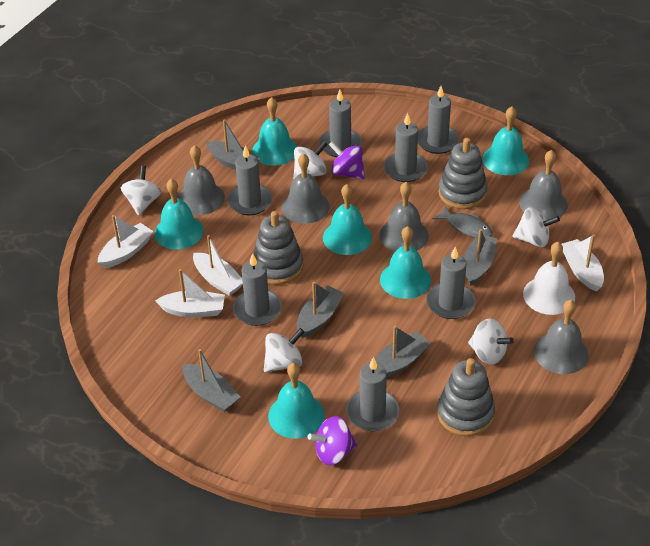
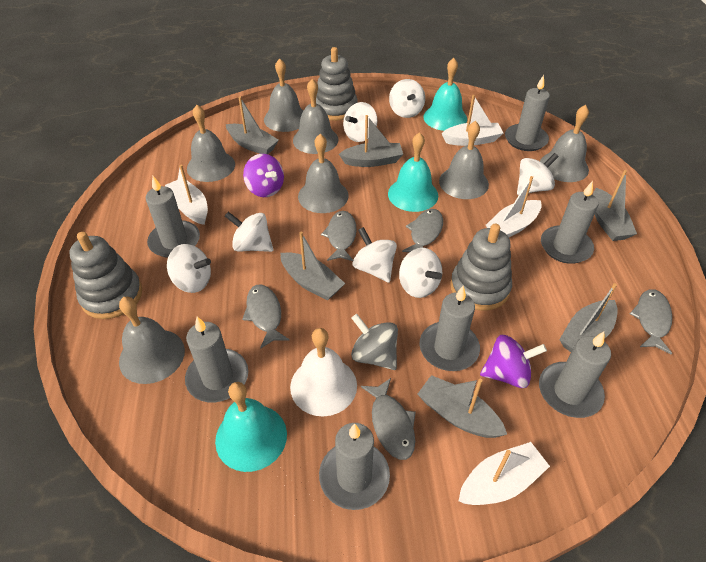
grey bell: 5 -> 7
grey boat: 5 -> 6
grey fish: 1 -> 5
grey spinning top: 0 -> 1
turquoise bell: 6 -> 3
white spinning top: 5 -> 7

